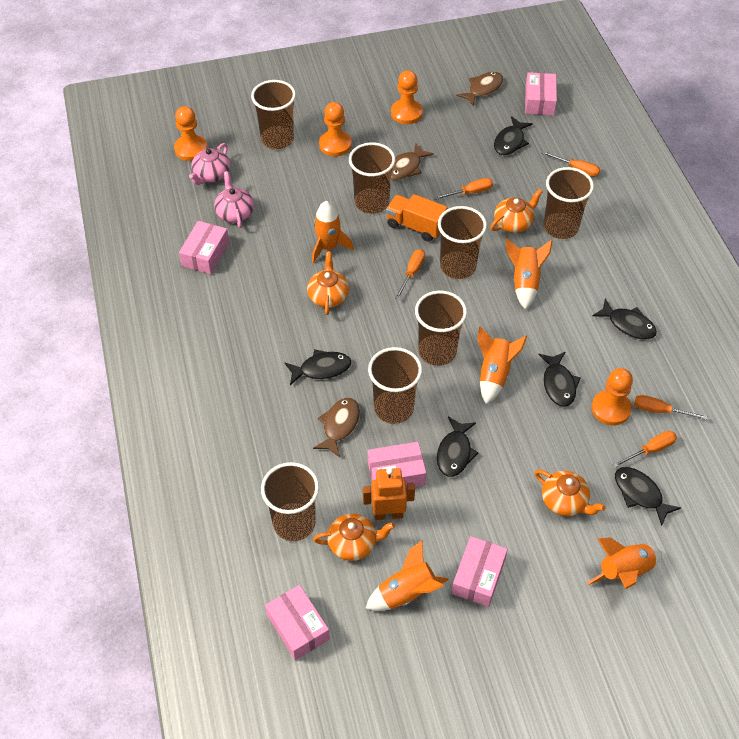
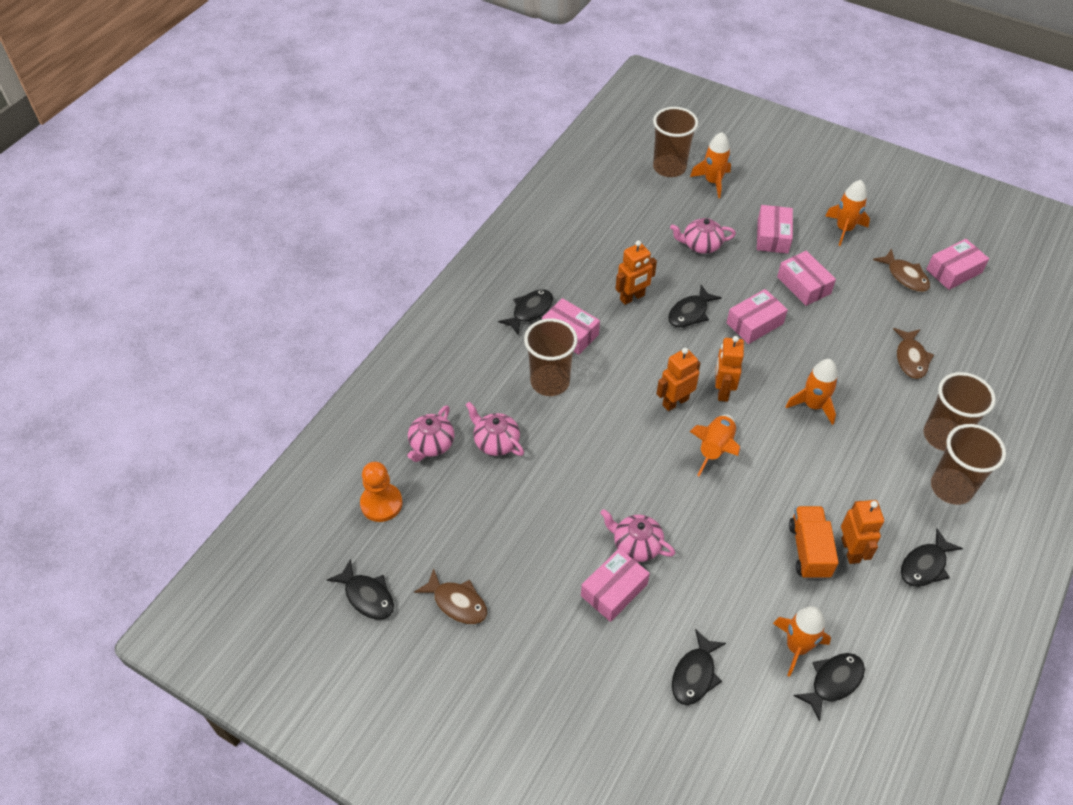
brown cup: 7 -> 4
orange pawn: 4 -> 1
orange robot: 1 -> 4
orange screwdriver: 5 -> 0
orange teapot: 4 -> 0
pink box: 5 -> 6
pink teapot: 2 -> 4

